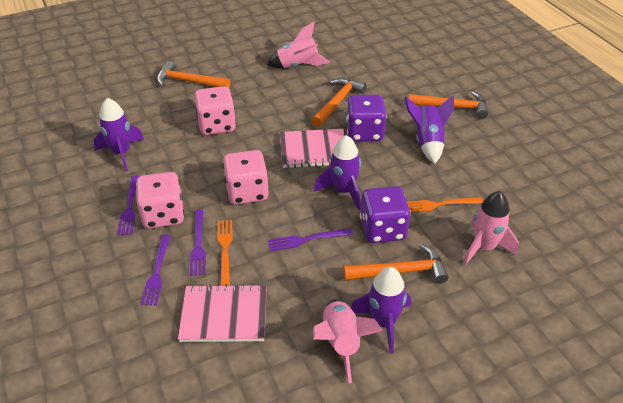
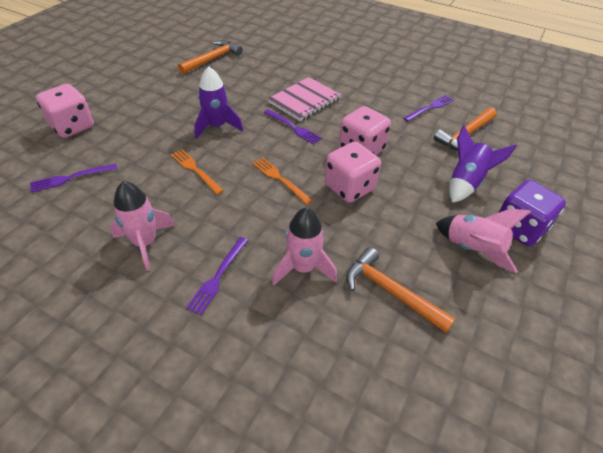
orange hammer: 4 -> 3
pink notebook: 2 -> 1
purple dice: 2 -> 1
purple rocket: 4 -> 2

